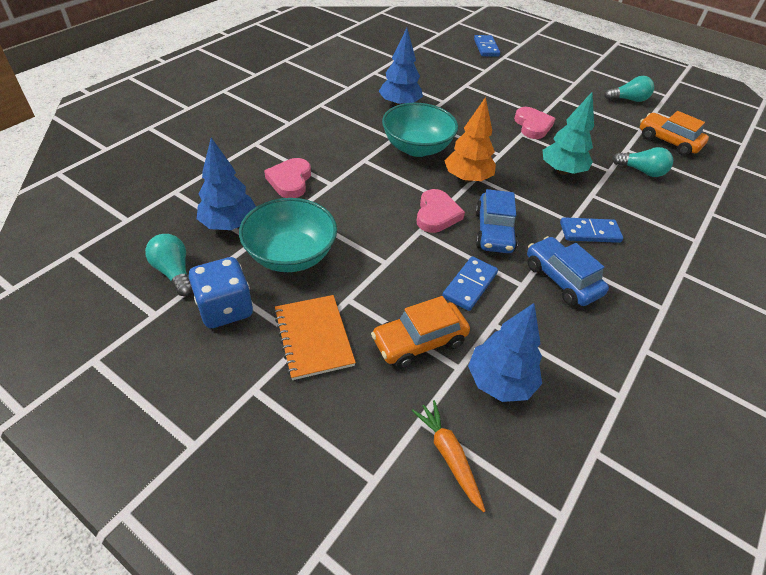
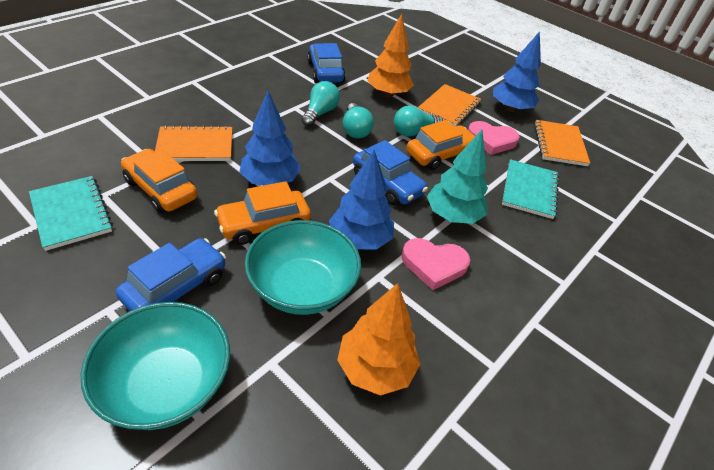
blue car: 2 -> 3
blue dice: 1 -> 0
blue domino: 3 -> 0
orange car: 2 -> 3
orange carrot: 1 -> 0
orange notebook: 1 -> 3
orange tree: 1 -> 2
pink heart: 3 -> 2
turquoise notebook: 0 -> 2

